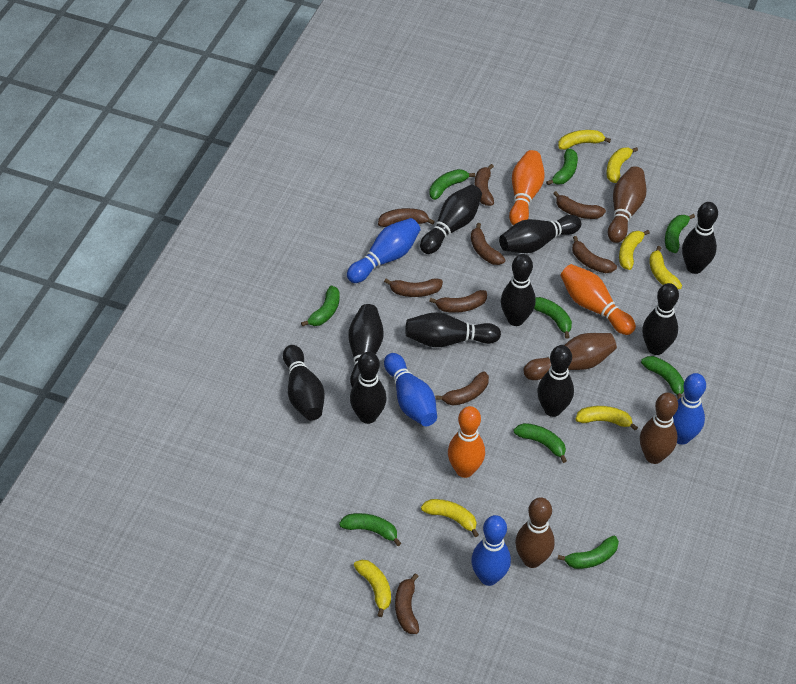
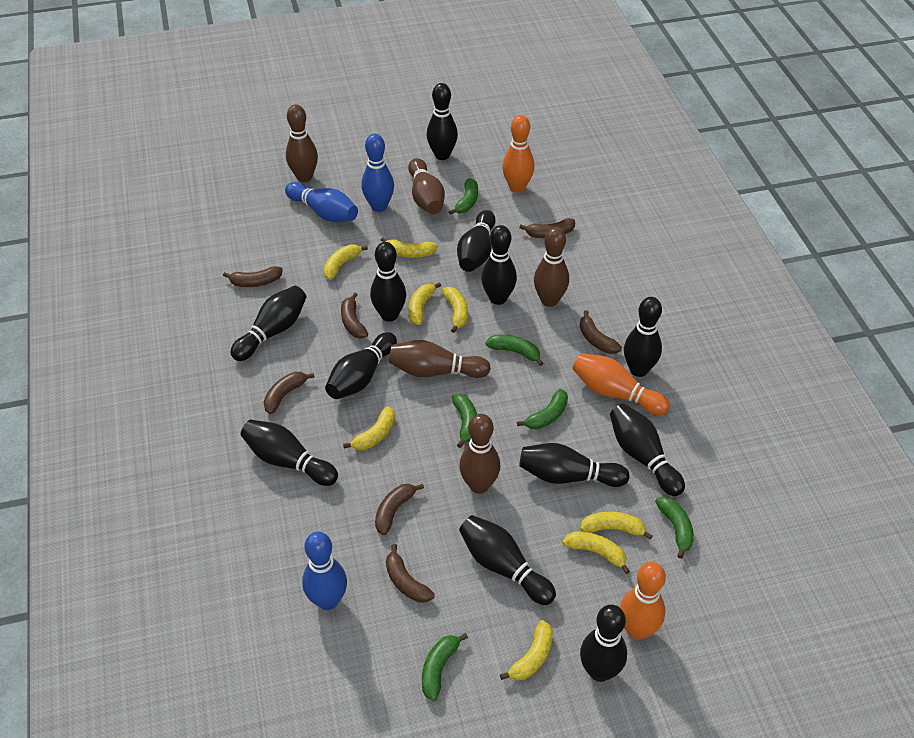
black bowling pin: 10 -> 12
blue bowling pin: 4 -> 3
brown banana: 9 -> 7
brown bowling pin: 4 -> 5
green banana: 9 -> 6
yellow banana: 7 -> 8

